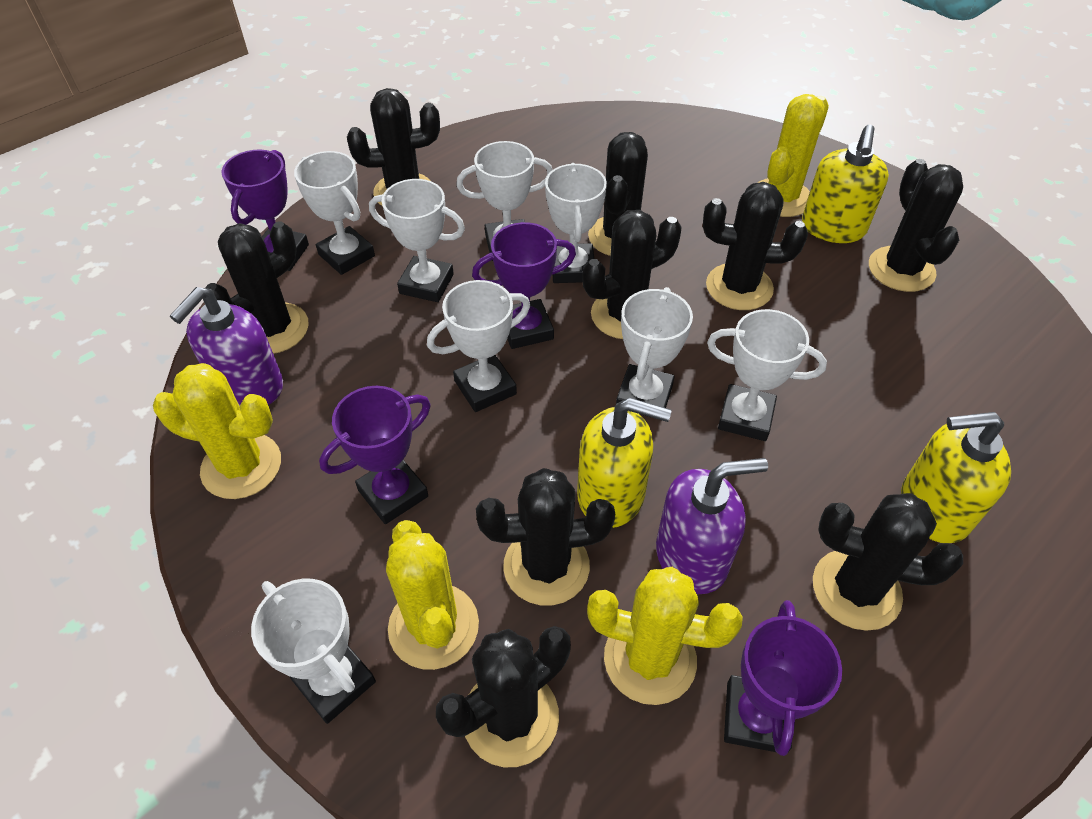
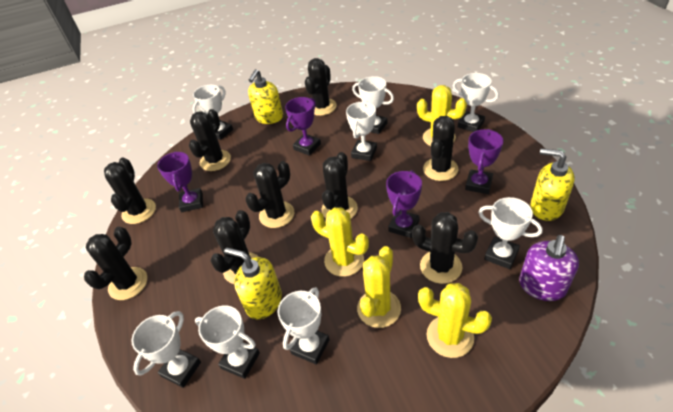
purple soap dispenser: 2 -> 1

